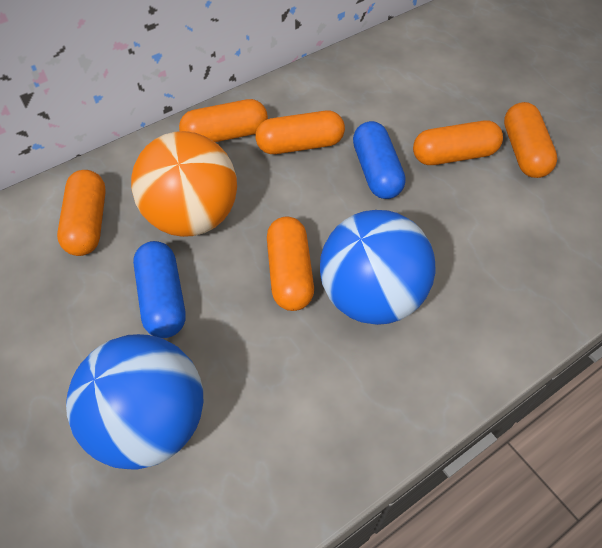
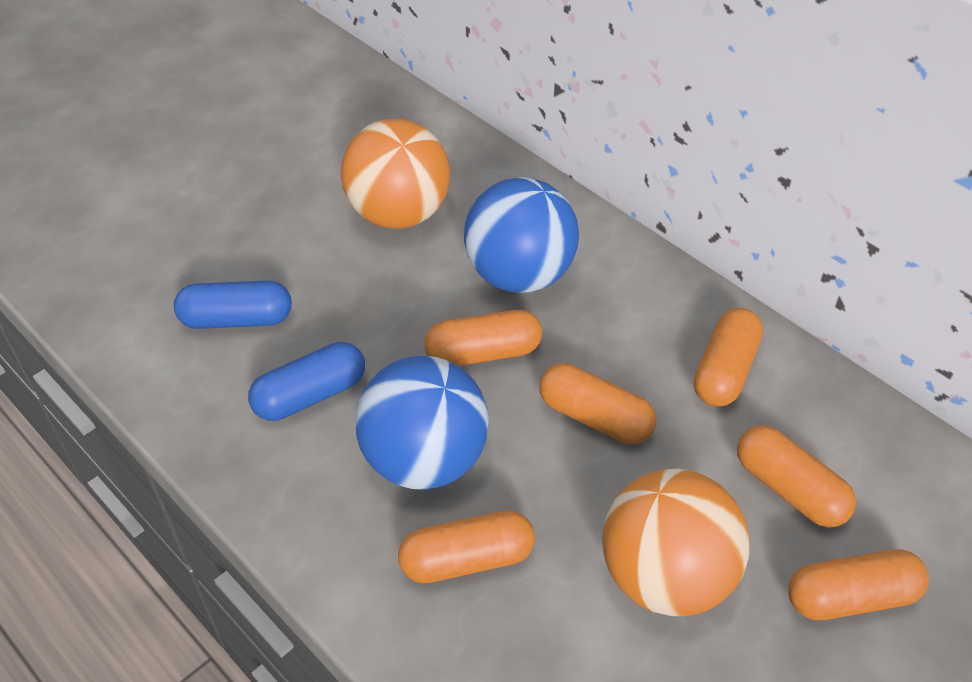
orange ball: 1 -> 2

